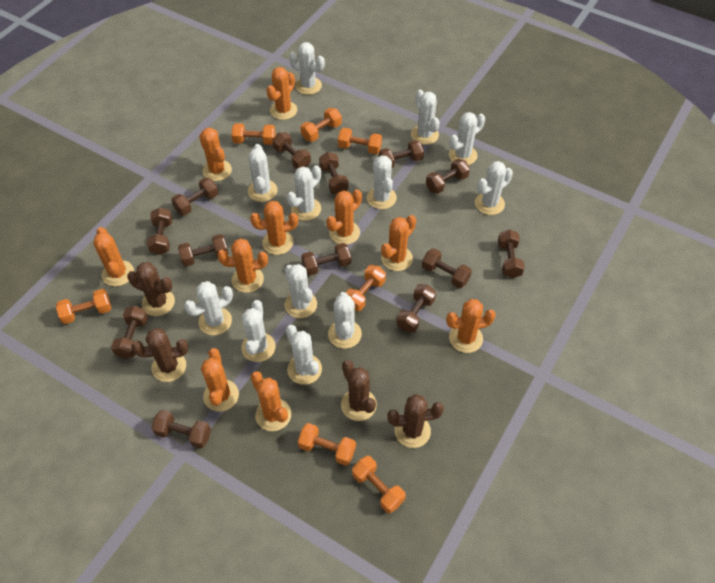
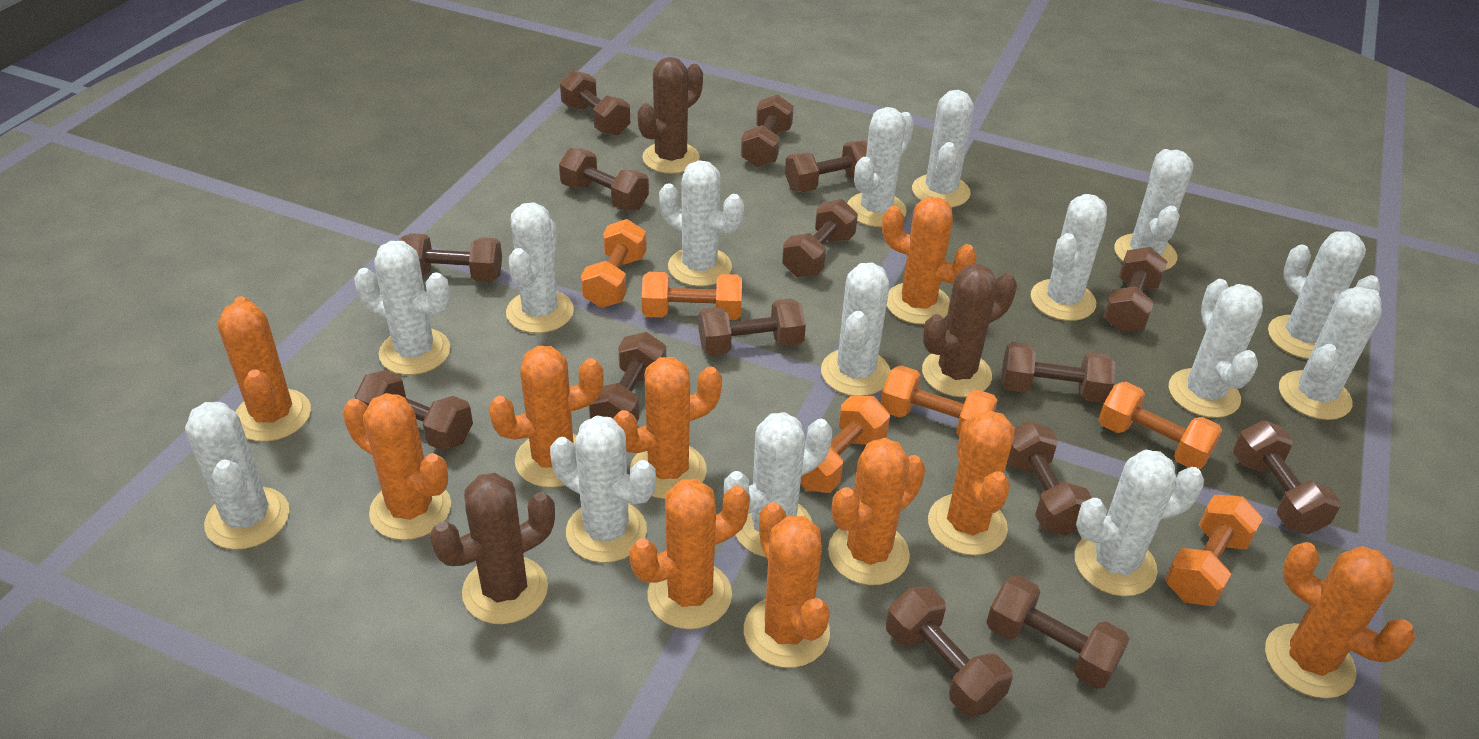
brown cactus: 4 -> 3
brown dumbbell: 13 -> 15
orange dumbbell: 7 -> 6
white cactus: 12 -> 15

